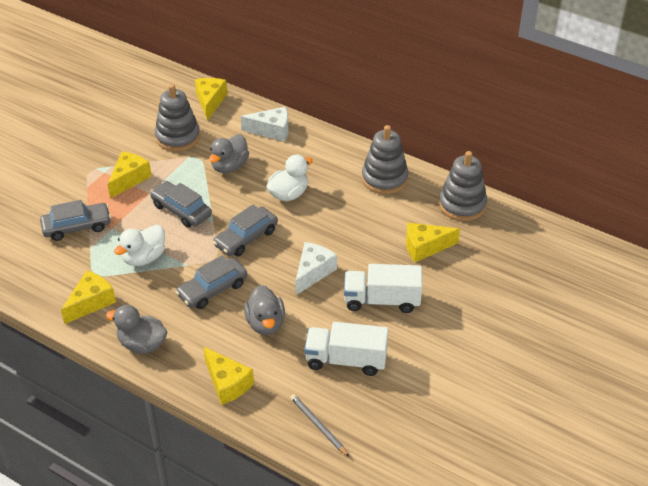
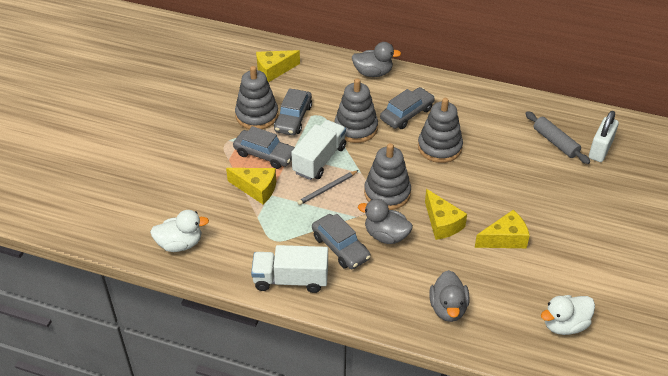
grey rolling pin: 0 -> 1
grey stacking toy: 3 -> 4
white cheese: 2 -> 0
white padlock: 0 -> 1
yellow cheese: 5 -> 4

